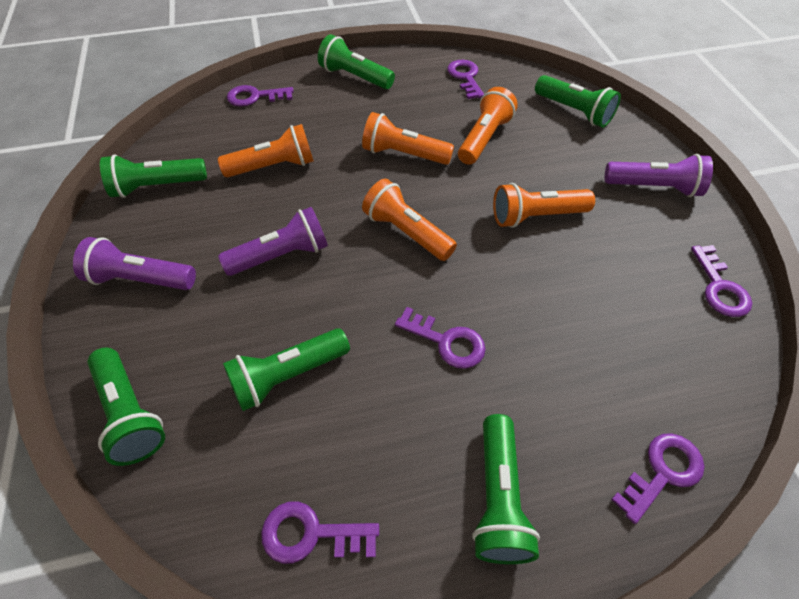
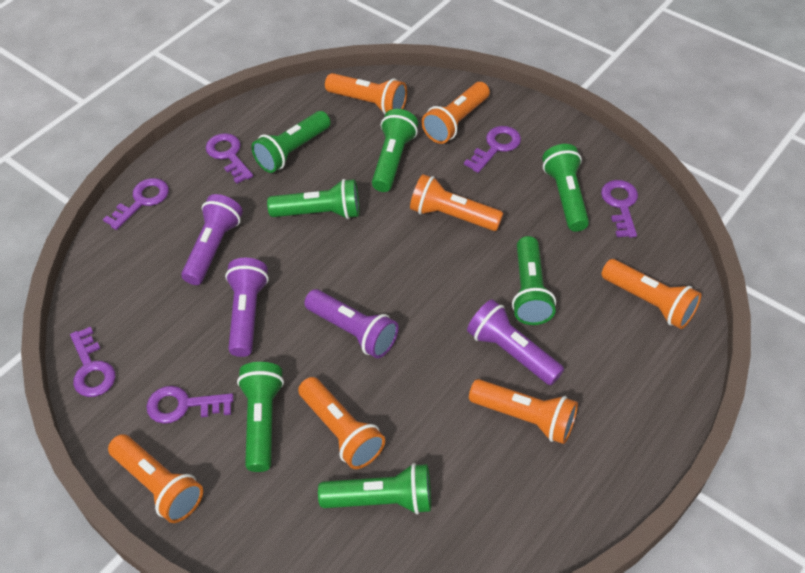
green flashlight: 6 -> 7
orange flashlight: 5 -> 7
purple flashlight: 3 -> 4

